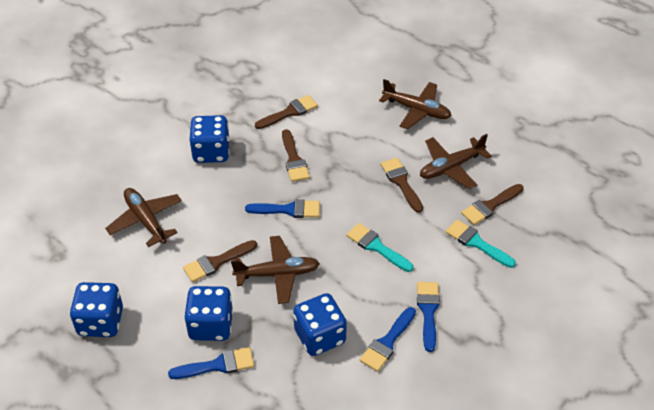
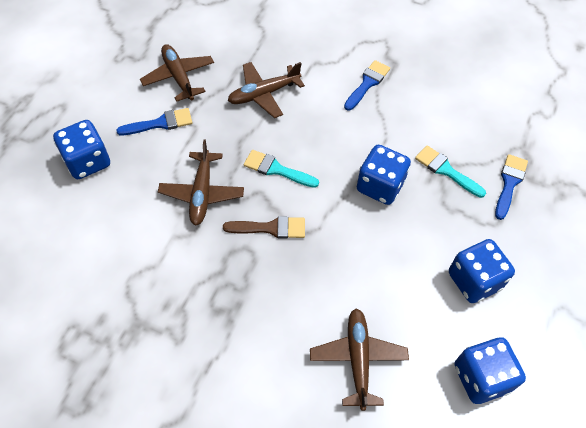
blue brush: 4 -> 3
brown brush: 5 -> 1

